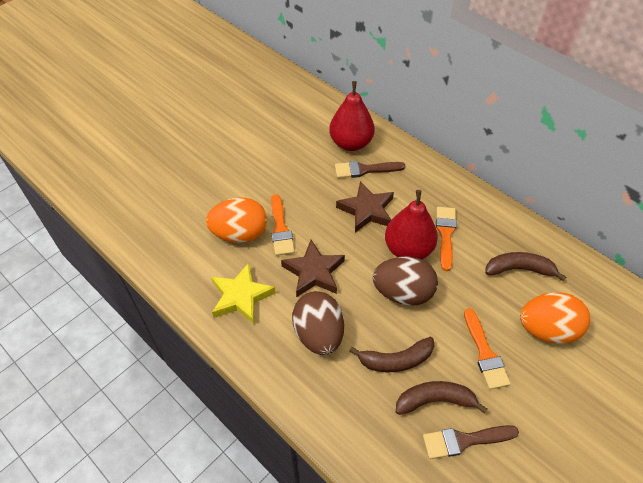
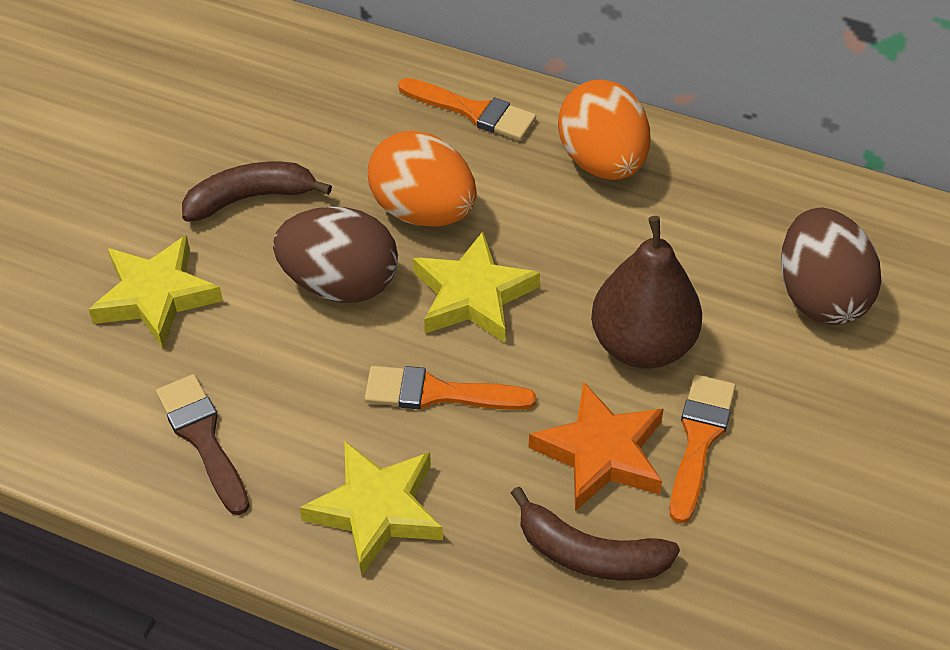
brown banana: 3 -> 2
brown brush: 2 -> 1
brown pear: 0 -> 1
brown star: 2 -> 0
orange star: 0 -> 1
red pear: 2 -> 0
yellow star: 1 -> 3

